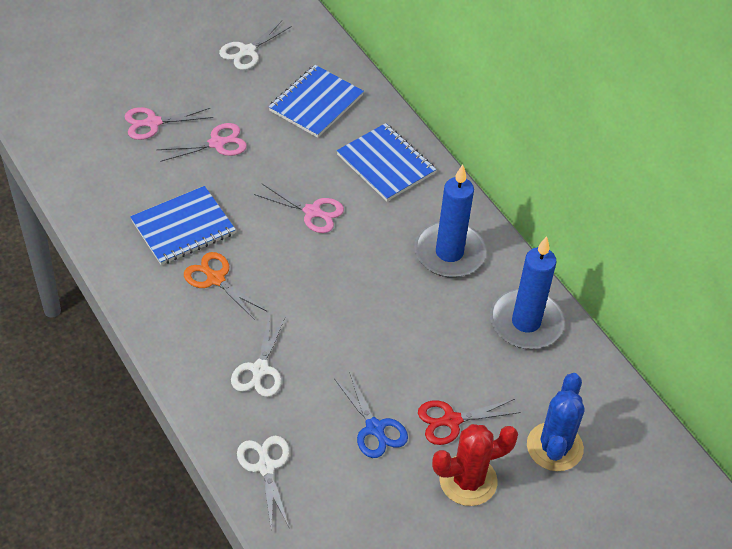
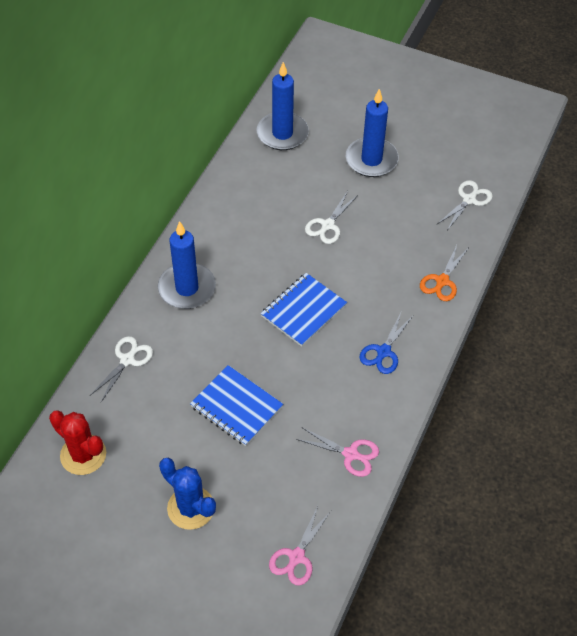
blue candle: 2 -> 3
blue notebook: 3 -> 2
pink scissors: 3 -> 2
red scissors: 1 -> 0

